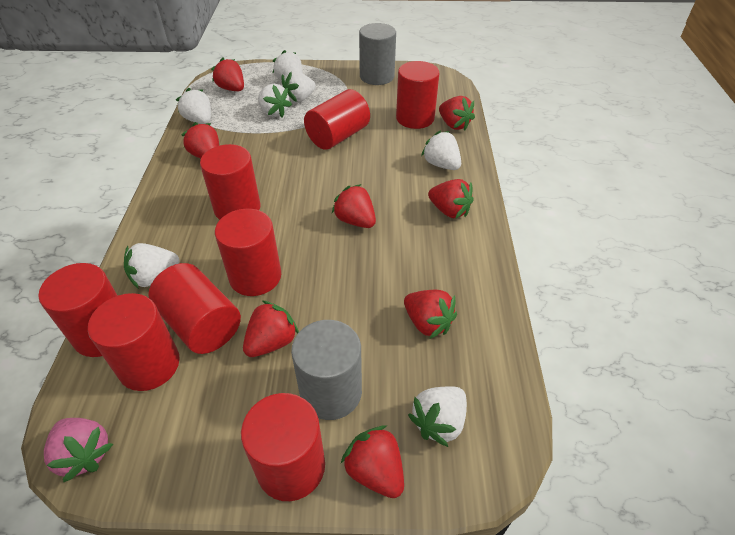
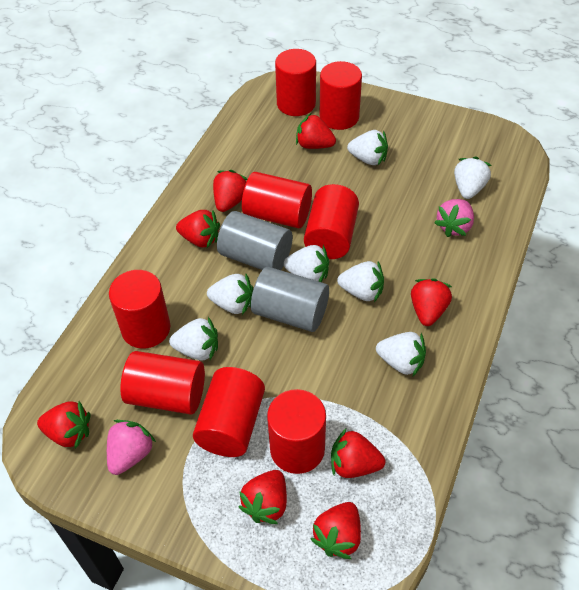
pink strawberry: 1 -> 2

